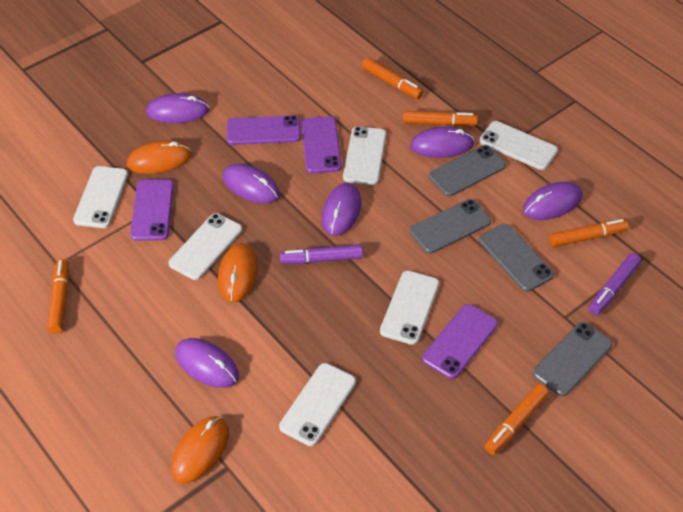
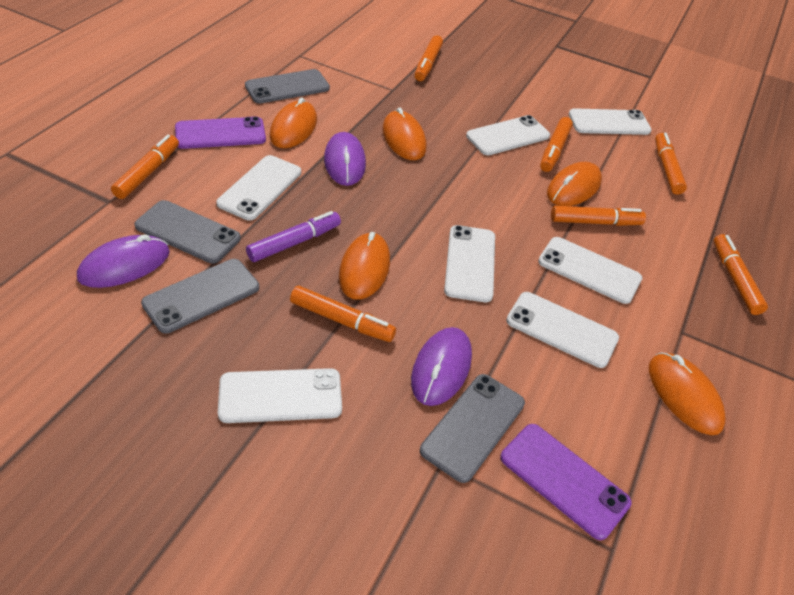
orange marker: 5 -> 7
orange mouse: 3 -> 5
purple marker: 2 -> 1
purple mouse: 6 -> 3
purple phone: 4 -> 2
white phone: 6 -> 7

